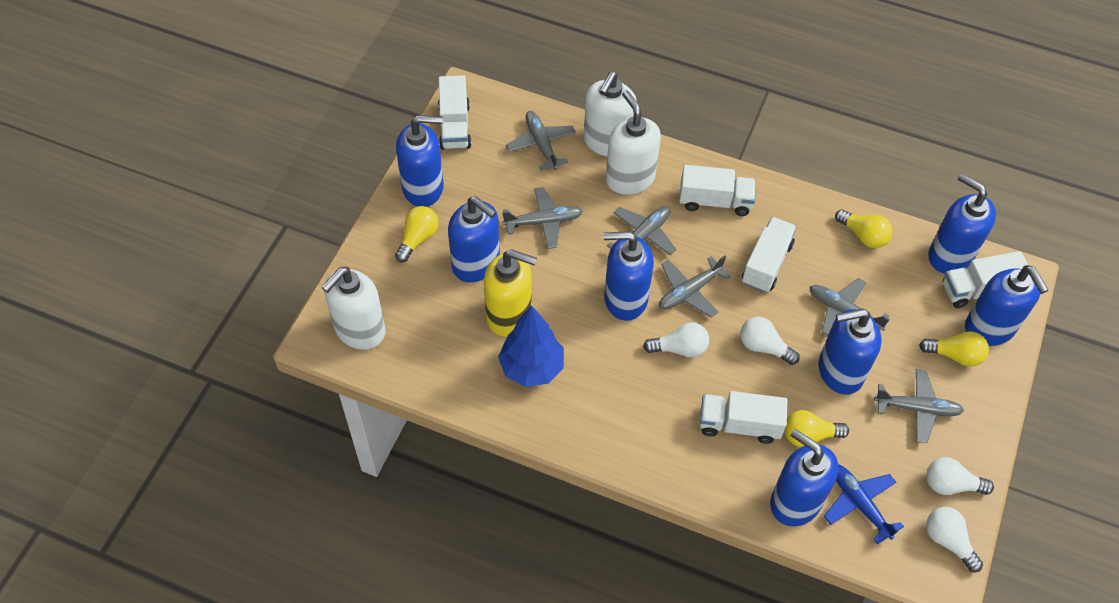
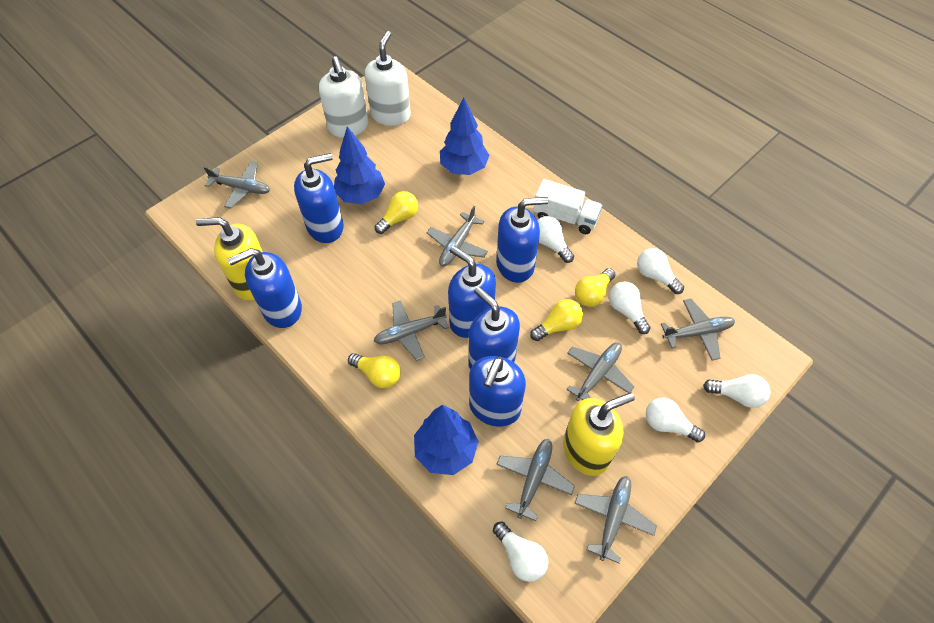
blue plane: 1 -> 0
blue soap dispenser: 7 -> 6
blue tree: 1 -> 3
grey plane: 6 -> 7
white light bulb: 4 -> 6
white soap dispenser: 3 -> 2
white truck: 5 -> 1
yellow soap dispenser: 1 -> 2

